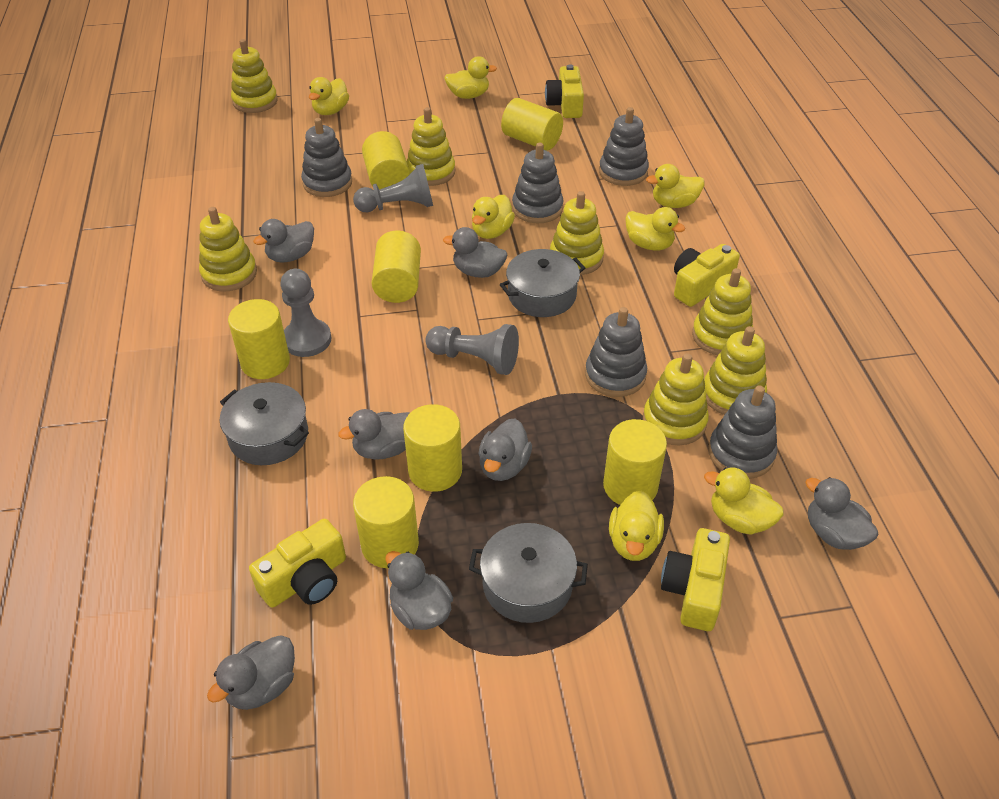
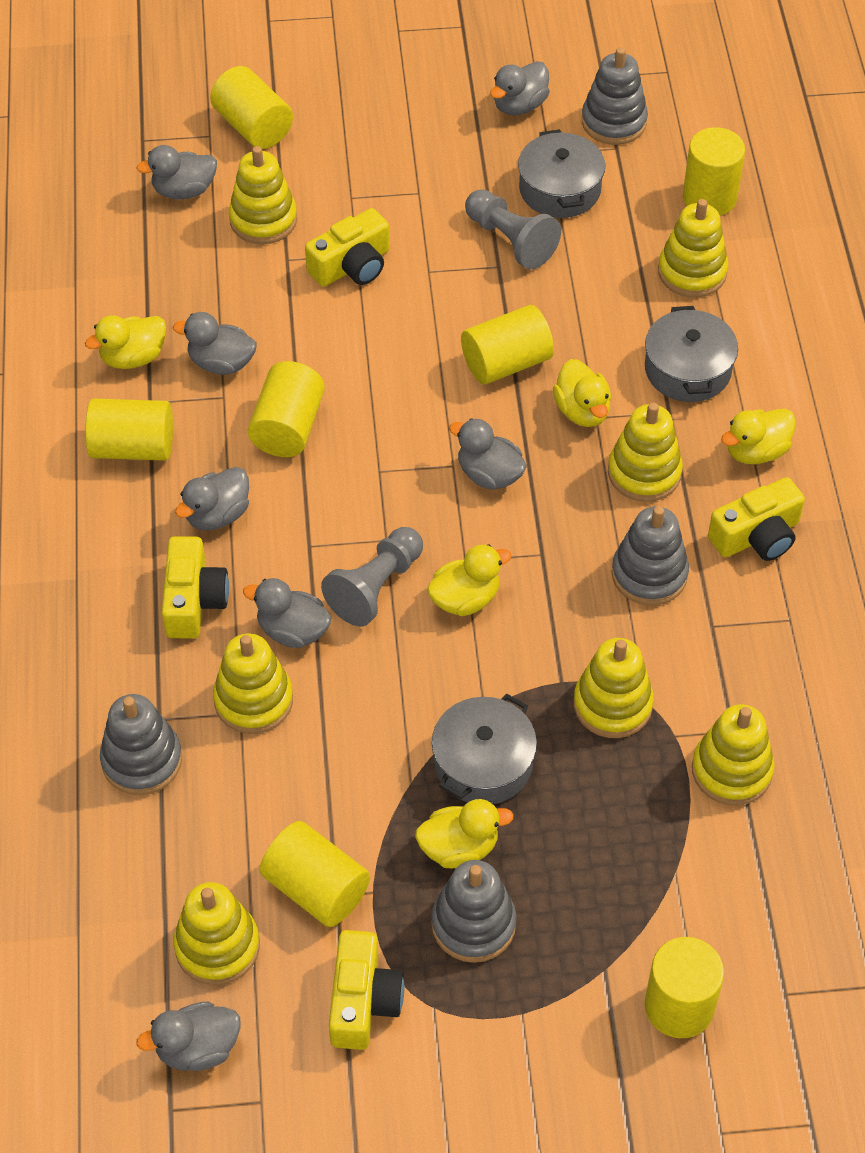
grey pawn: 3 -> 2
grey stacking toy: 5 -> 4
yellow duck: 7 -> 5

